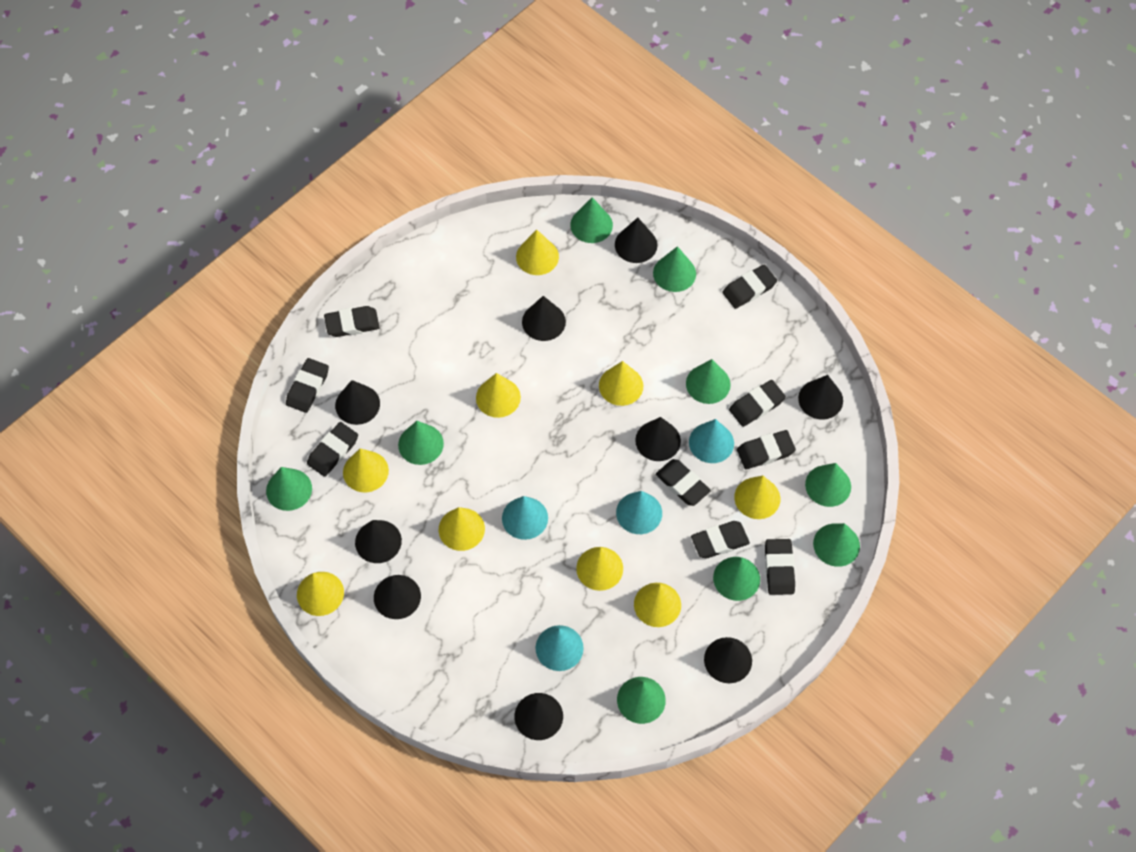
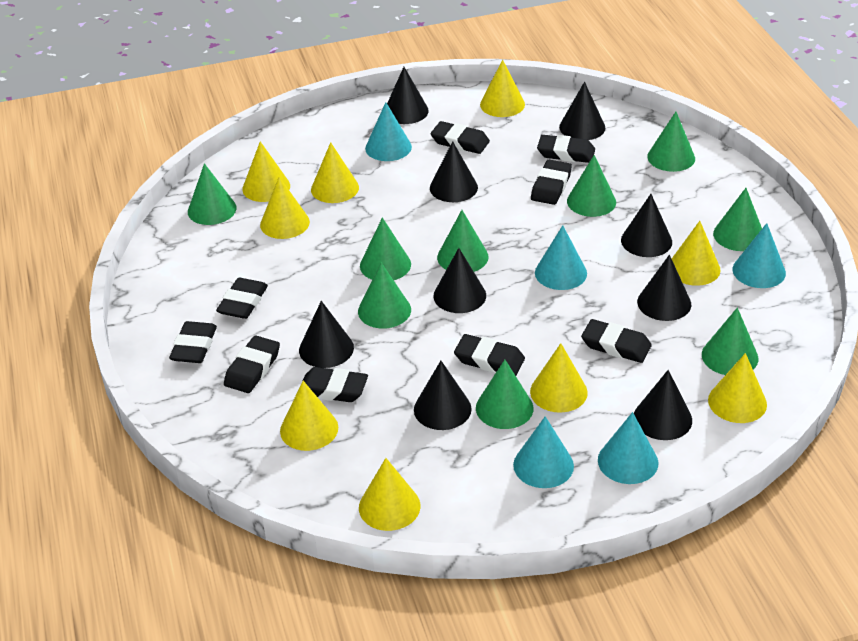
turquoise cone: 4 -> 5

